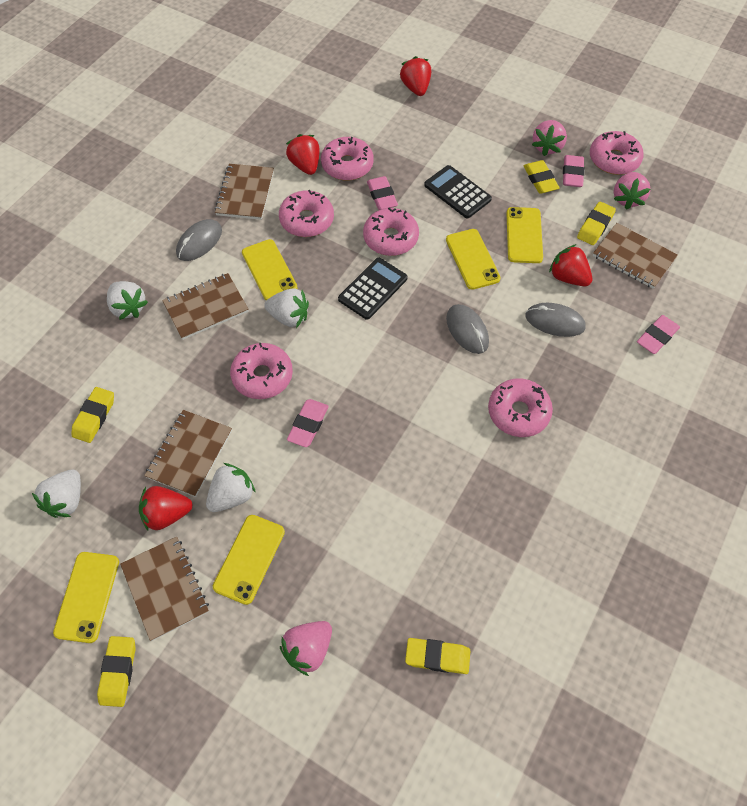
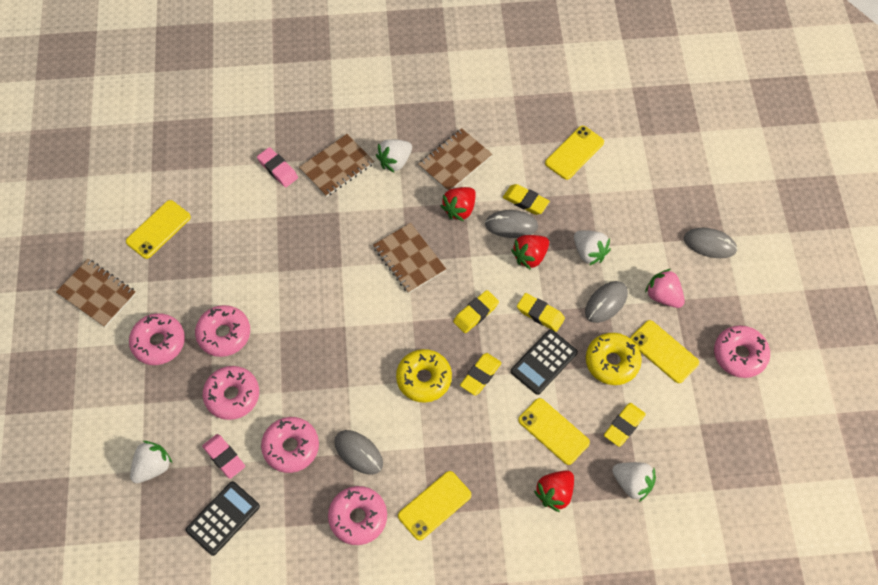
brown notebook: 5 -> 4
grey mouse: 3 -> 4
pink eraser: 4 -> 2
pink strawberry: 3 -> 1
red strawberry: 4 -> 3
yellow donut: 0 -> 2

